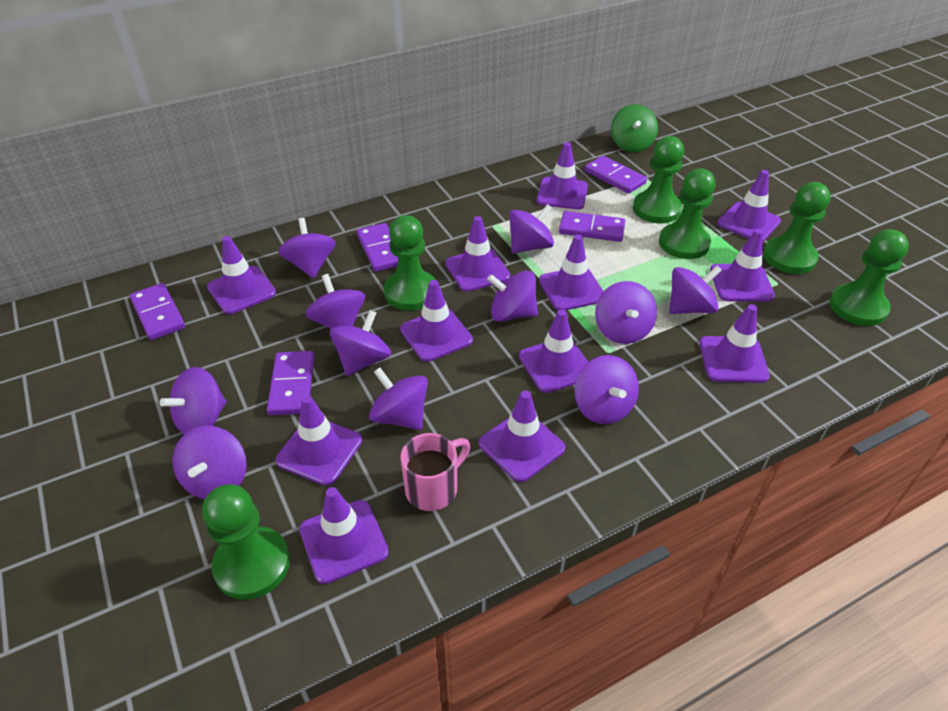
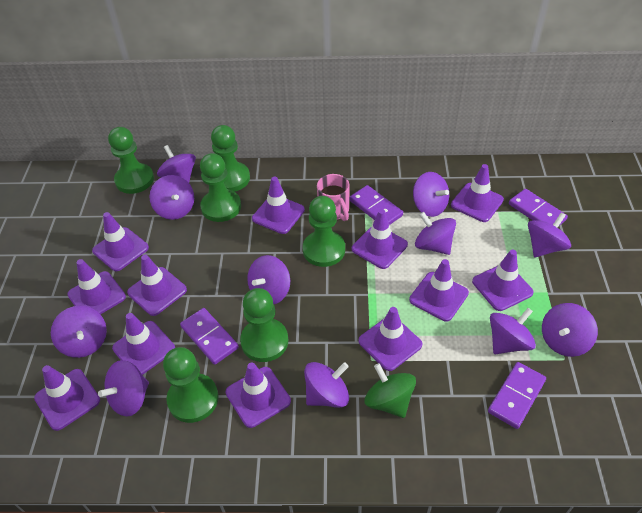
purple domino: 5 -> 4

